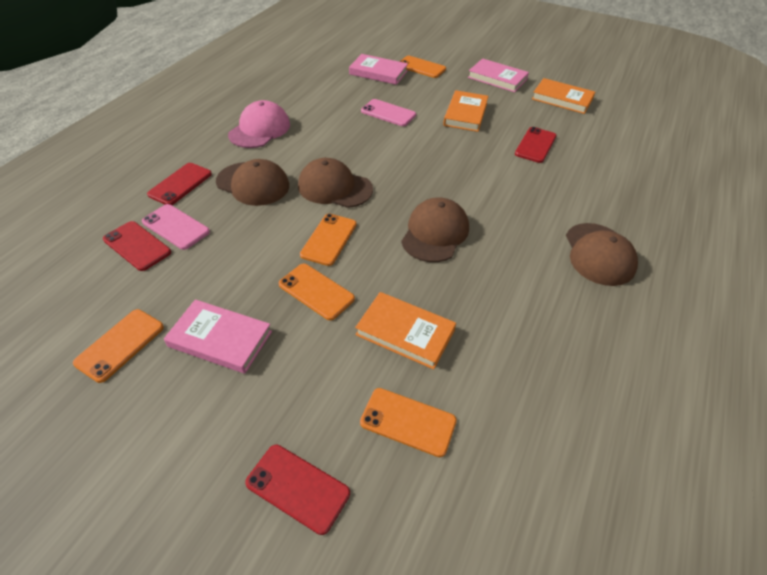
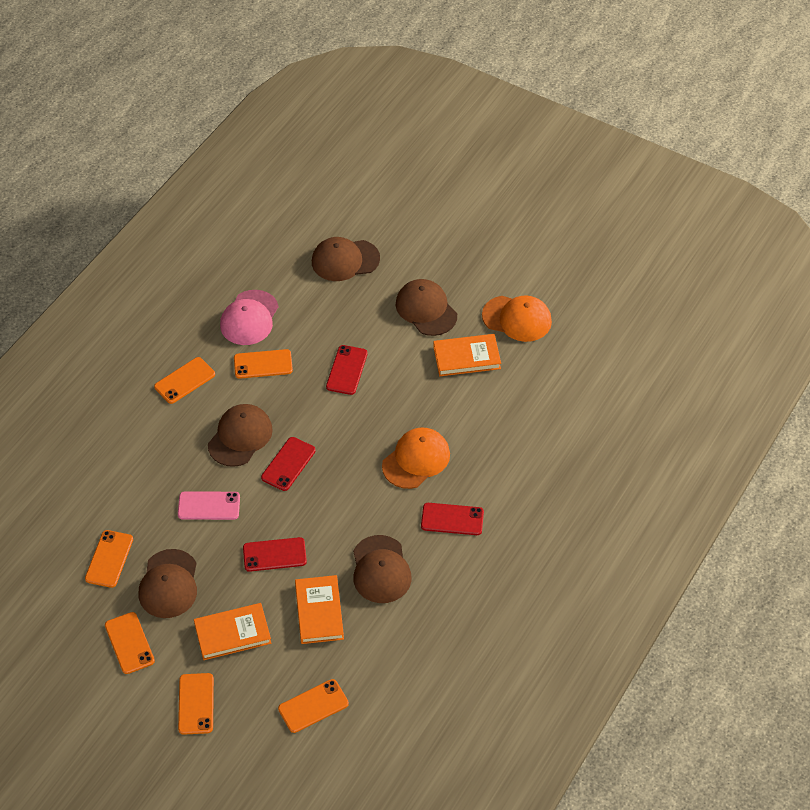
brown cap: 4 -> 5
orange cap: 0 -> 2
orange phone: 5 -> 6
pink book: 3 -> 0
pink phone: 2 -> 1

